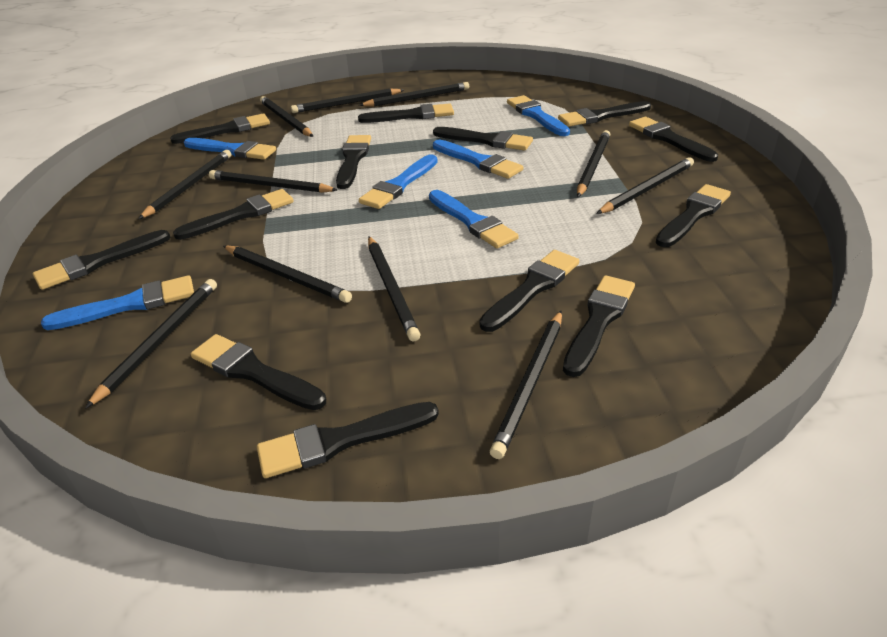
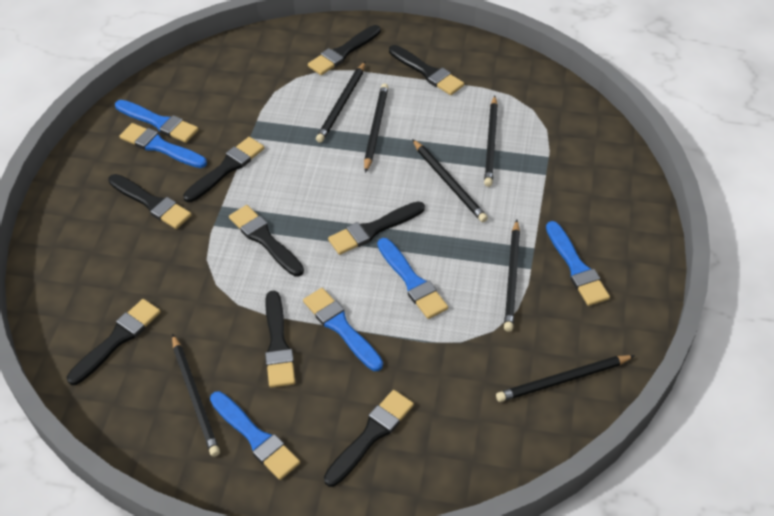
black brush: 13 -> 9
black pencil: 11 -> 7

